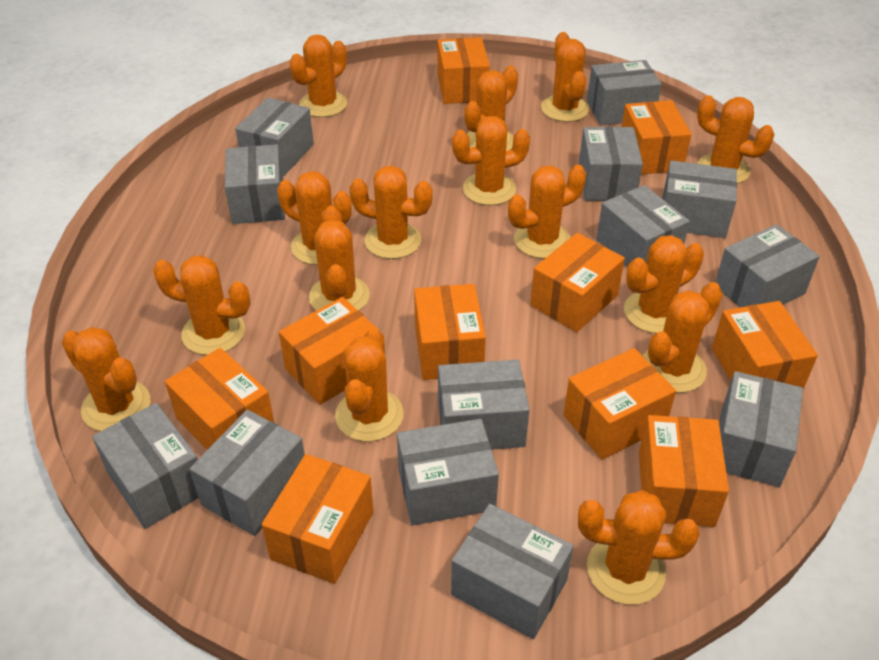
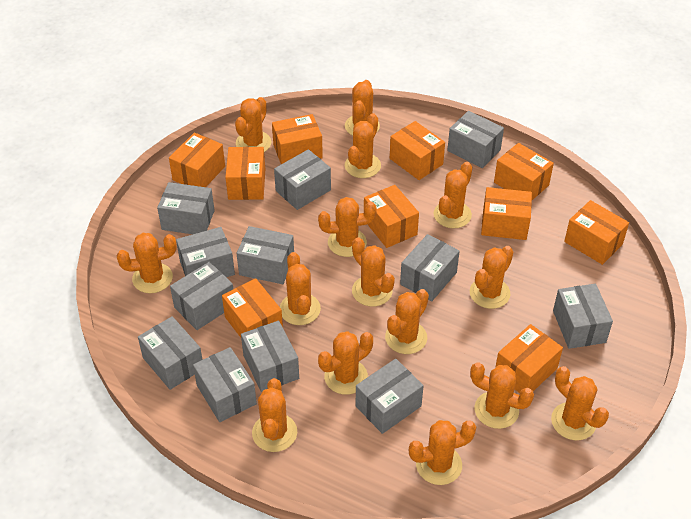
grey box: 13 -> 12

